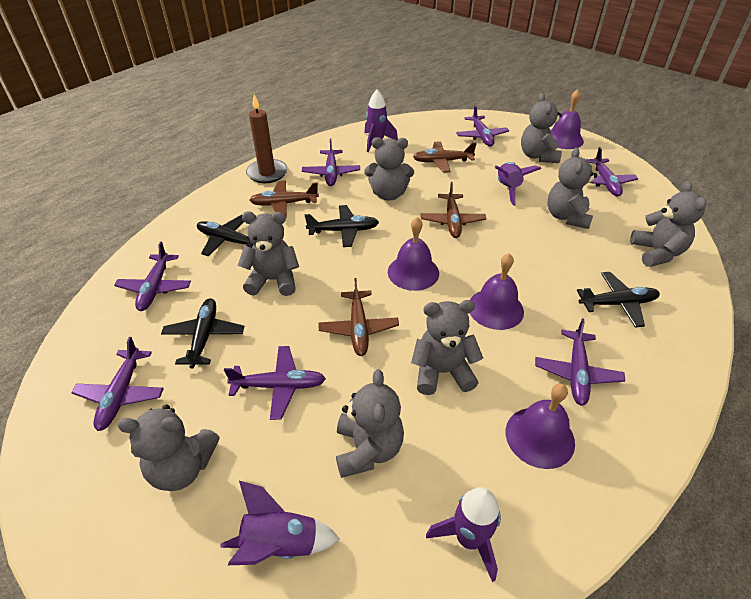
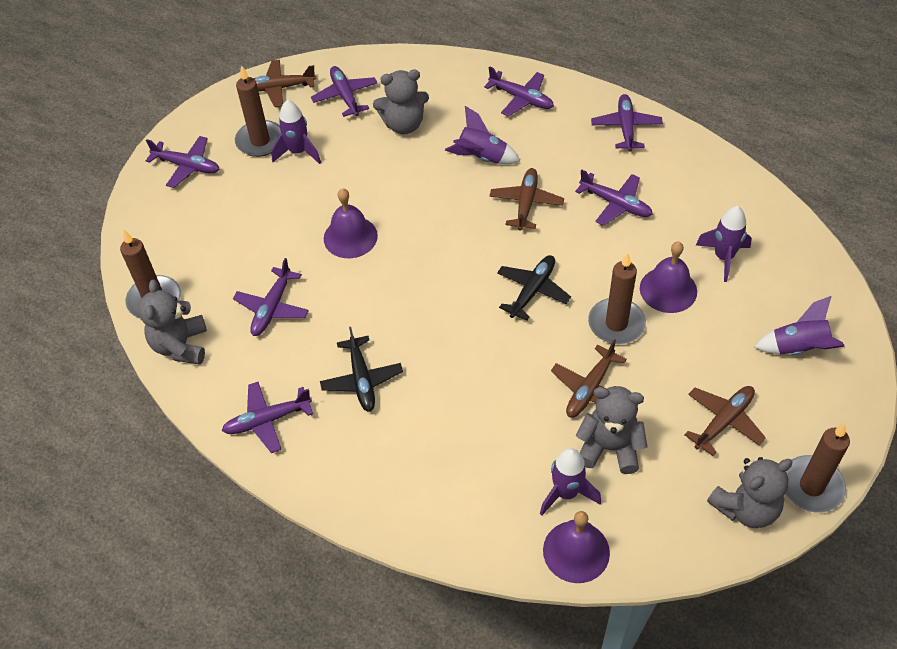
black plane: 4 -> 2
brown candle: 1 -> 4
grey teddy bear: 8 -> 4
purple bell: 4 -> 3
purple rocket: 4 -> 5

